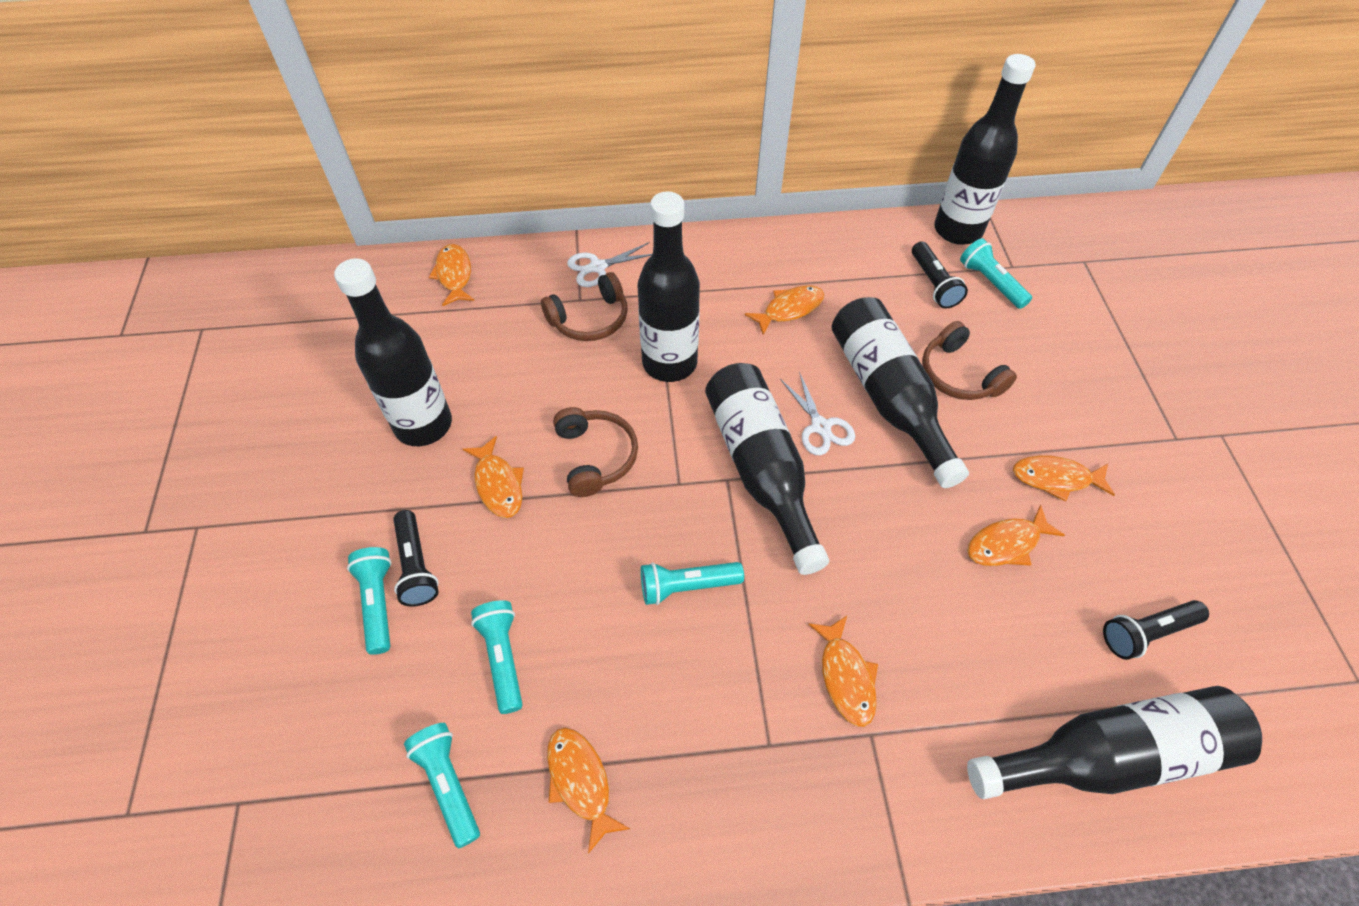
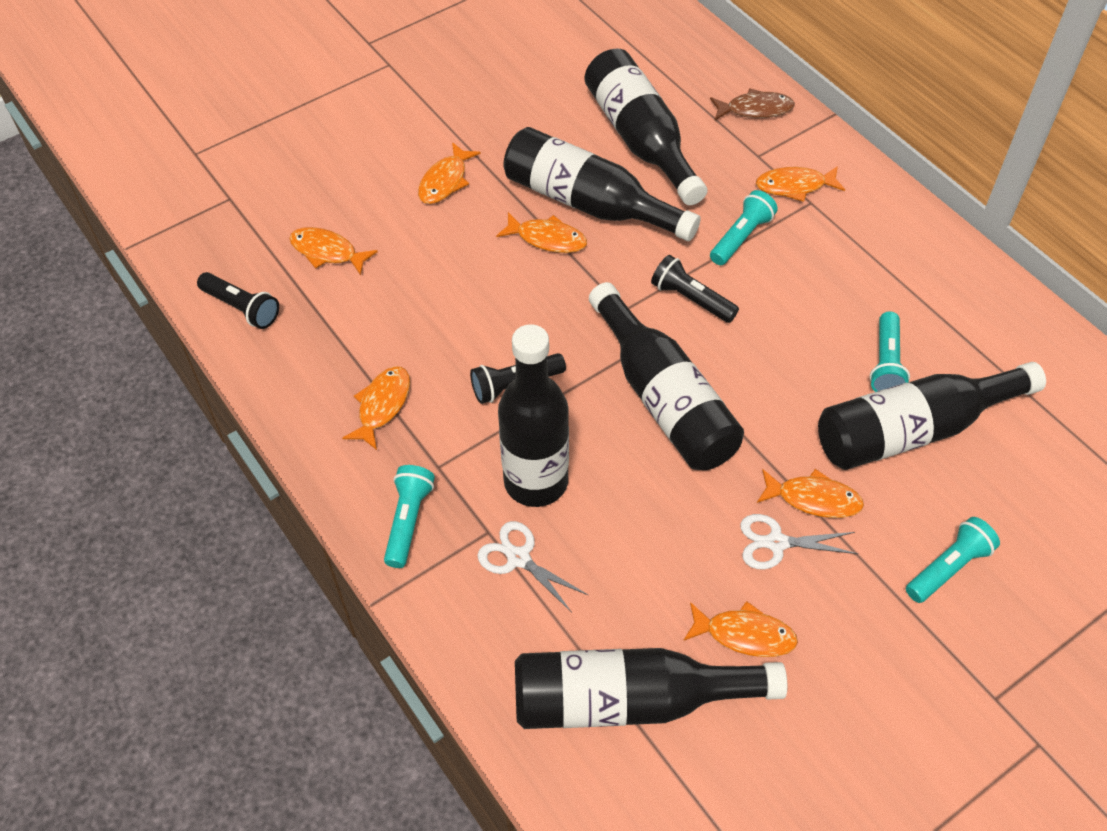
brown fish: 0 -> 1
brown headphones: 3 -> 0
turquoise flashlight: 5 -> 4

